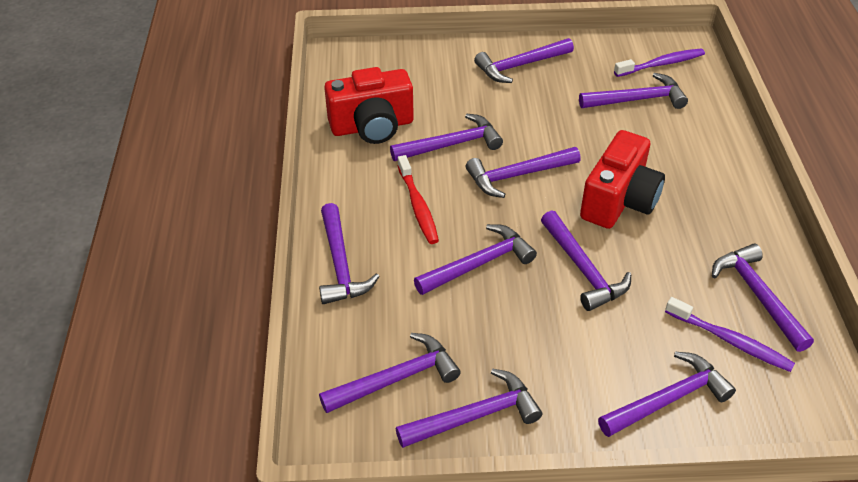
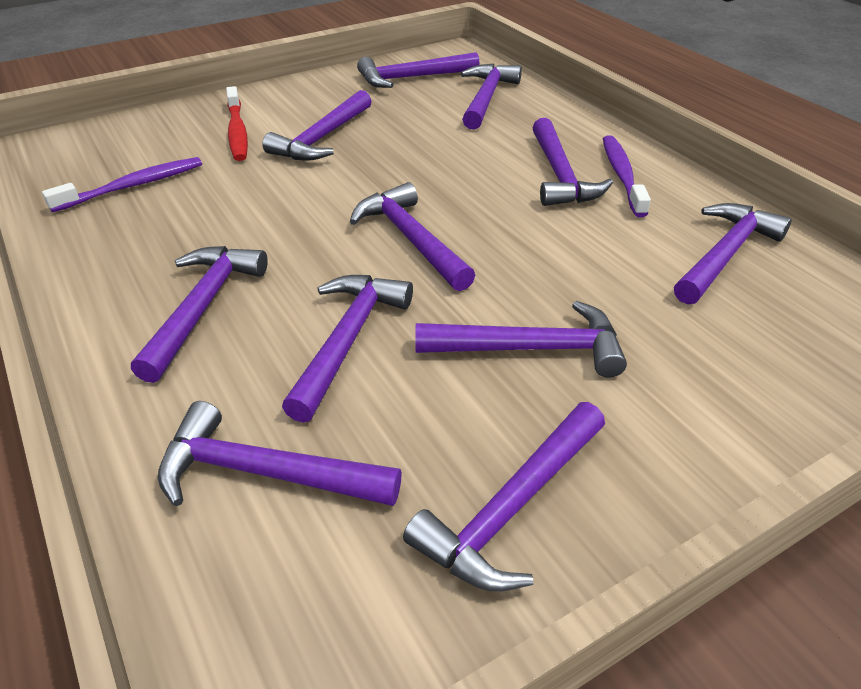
red camera: 2 -> 0

